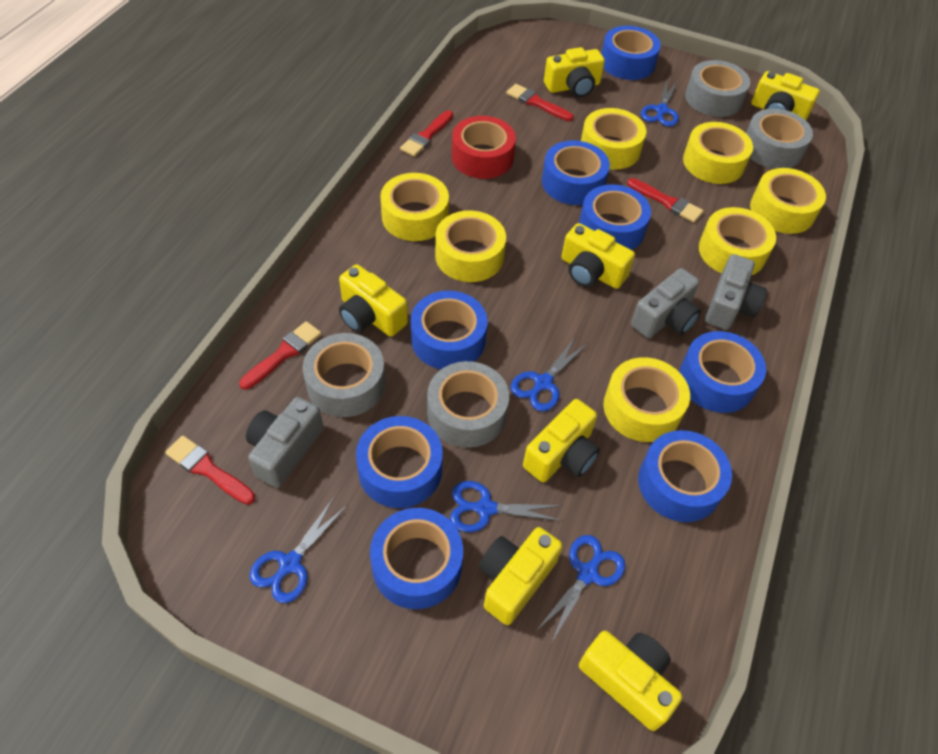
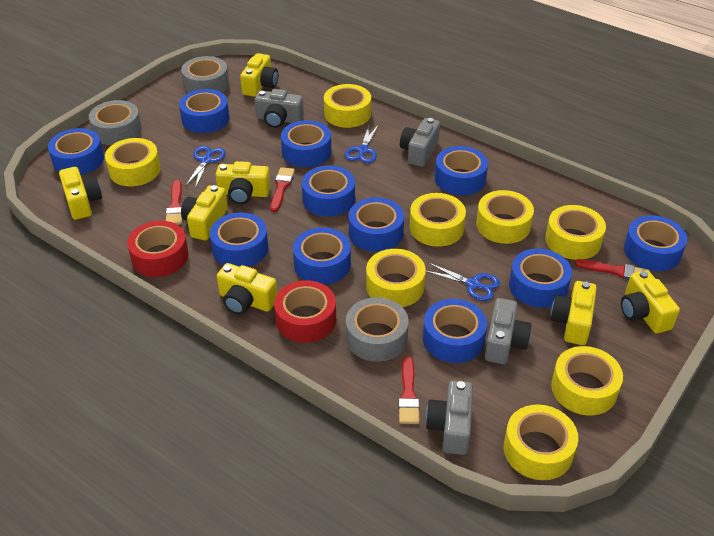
blue scissors: 5 -> 3
blue tape: 8 -> 11
grey camera: 3 -> 4
grey tape: 4 -> 3
red brush: 5 -> 4
red tape: 1 -> 2
yellow tape: 7 -> 8

